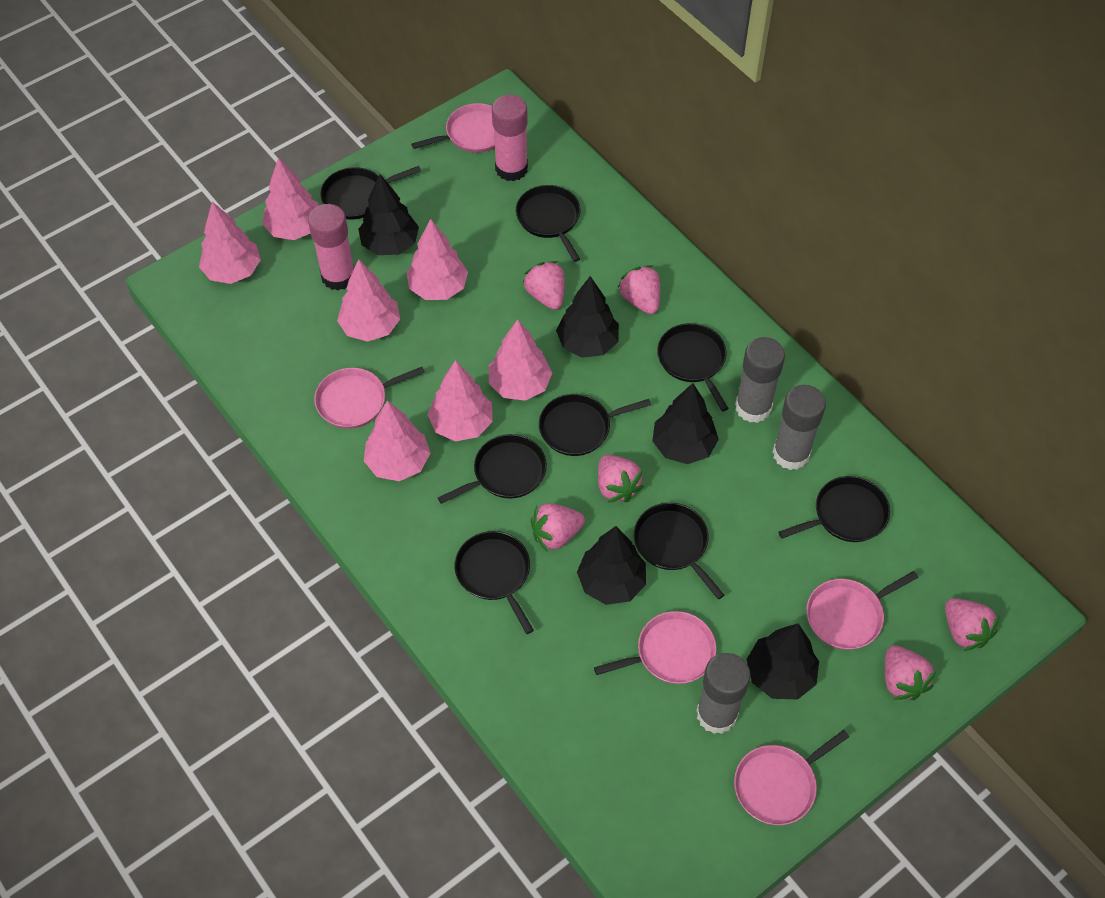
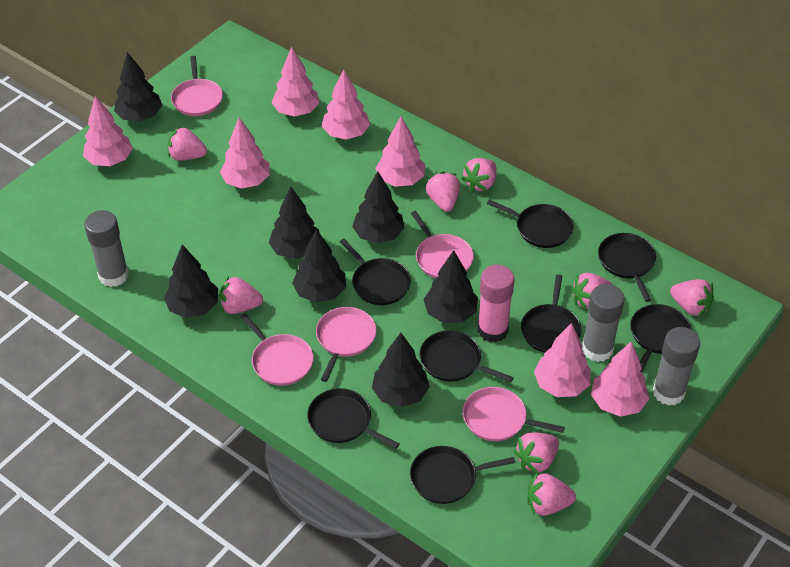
black tree: 5 -> 7
pink glue stick: 2 -> 1
pink strawberry: 6 -> 8

